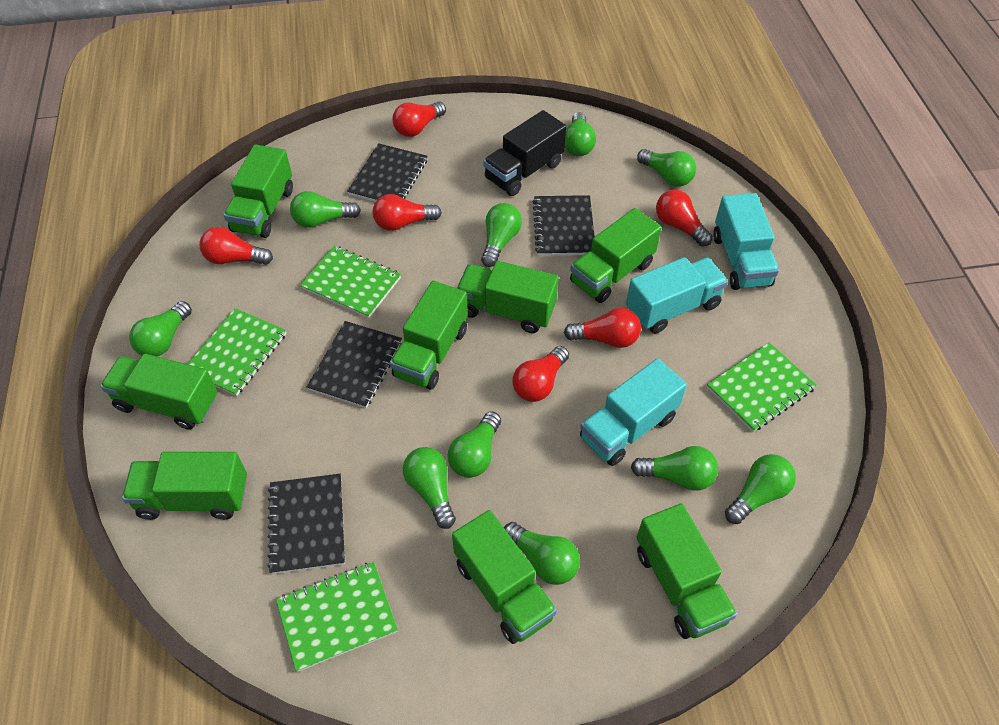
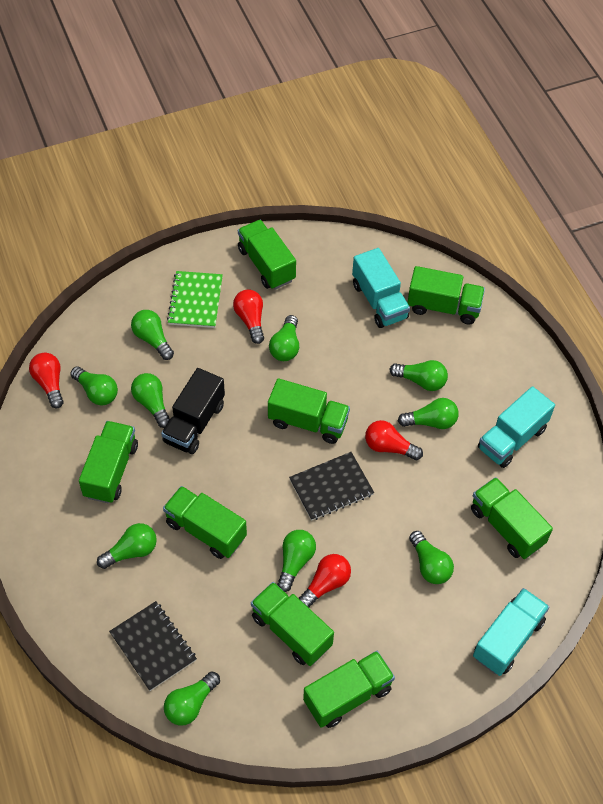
black notebook: 4 -> 2
green notebook: 4 -> 1
red light bulb: 6 -> 4

